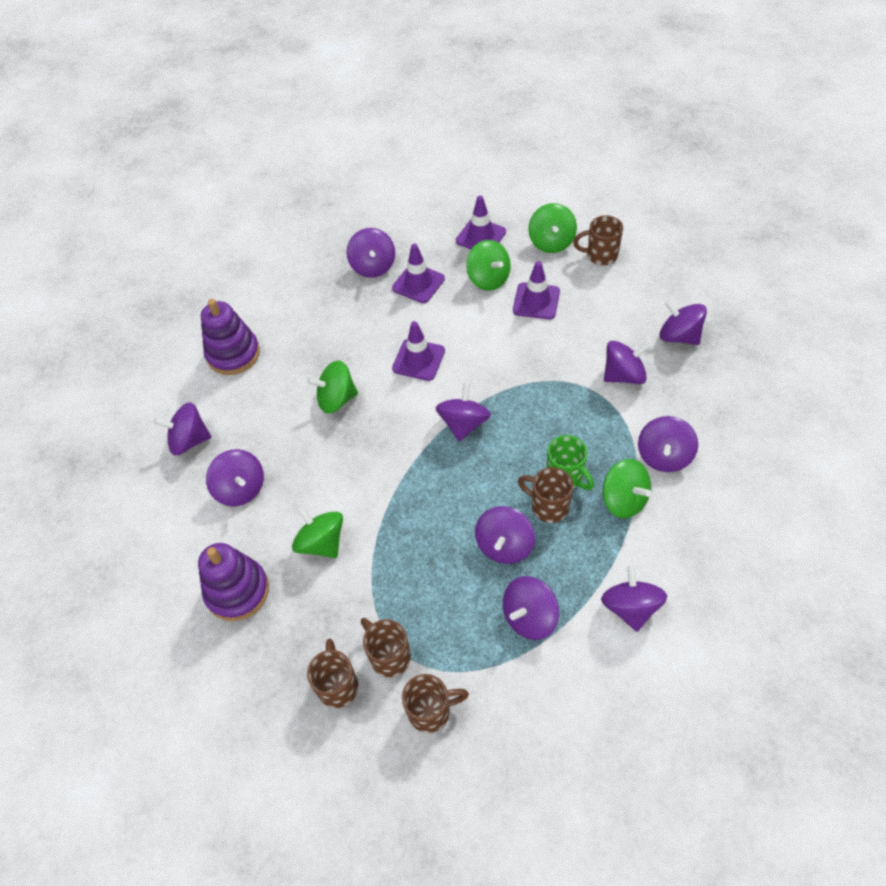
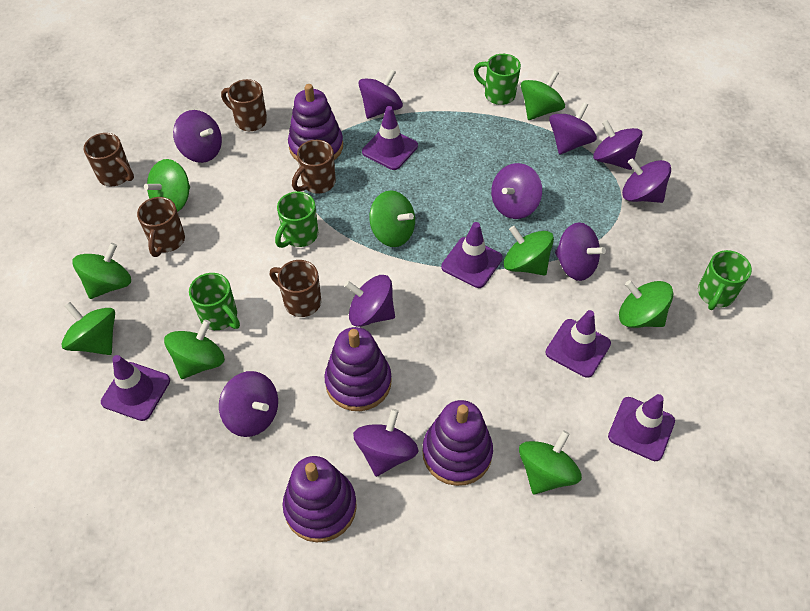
green mug: 1 -> 4
green spinning top: 5 -> 9
purple stacking toy: 2 -> 4
purple traffic cone: 4 -> 5

